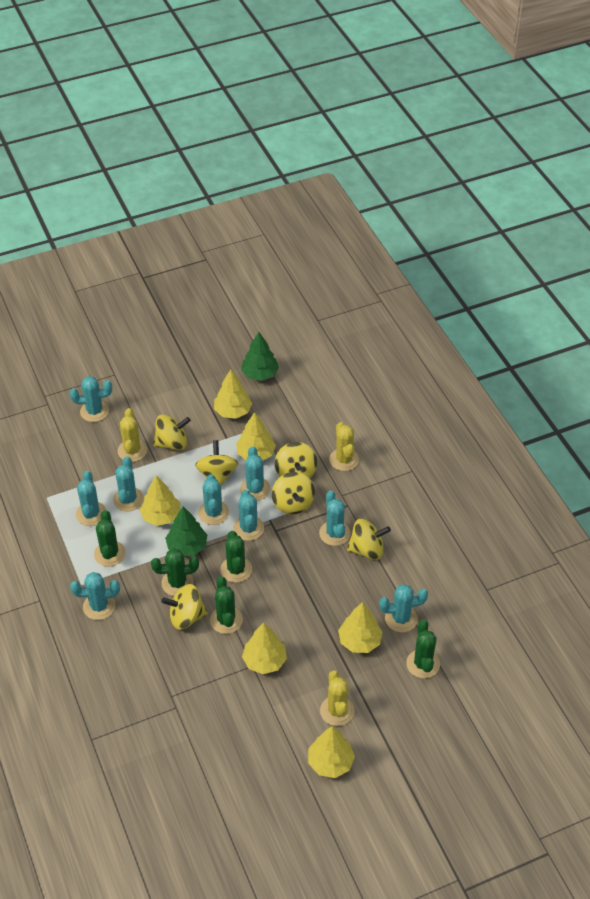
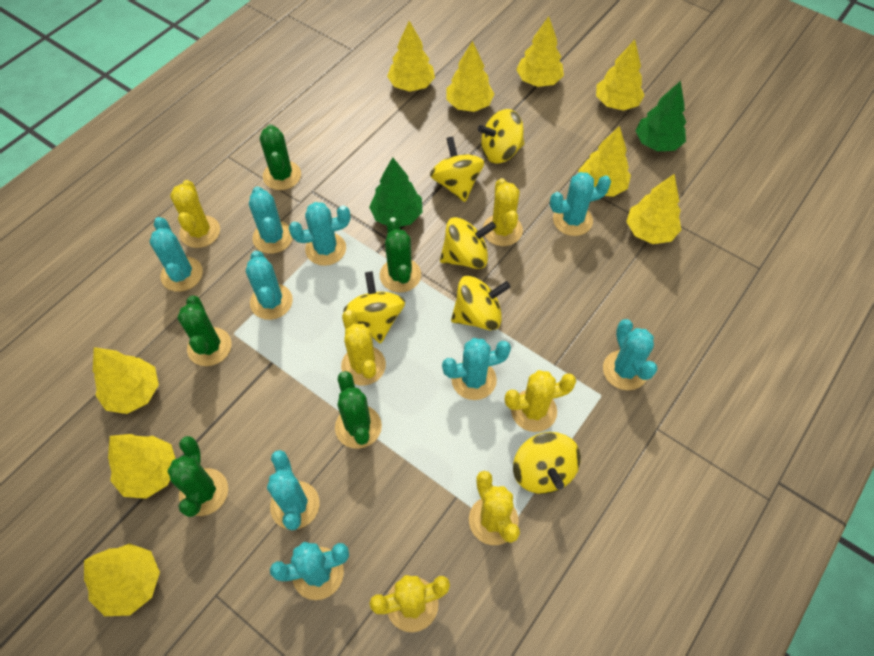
yellow cactus: 3 -> 6
yellow tree: 6 -> 9

